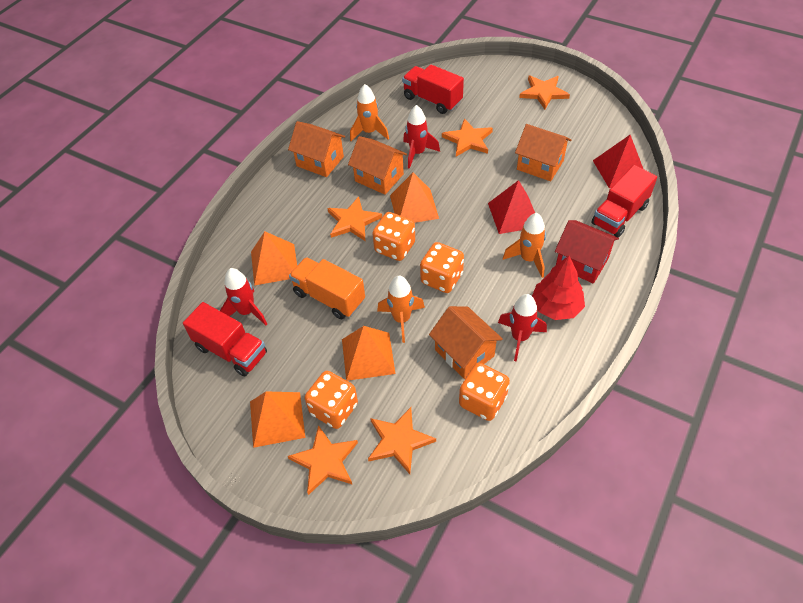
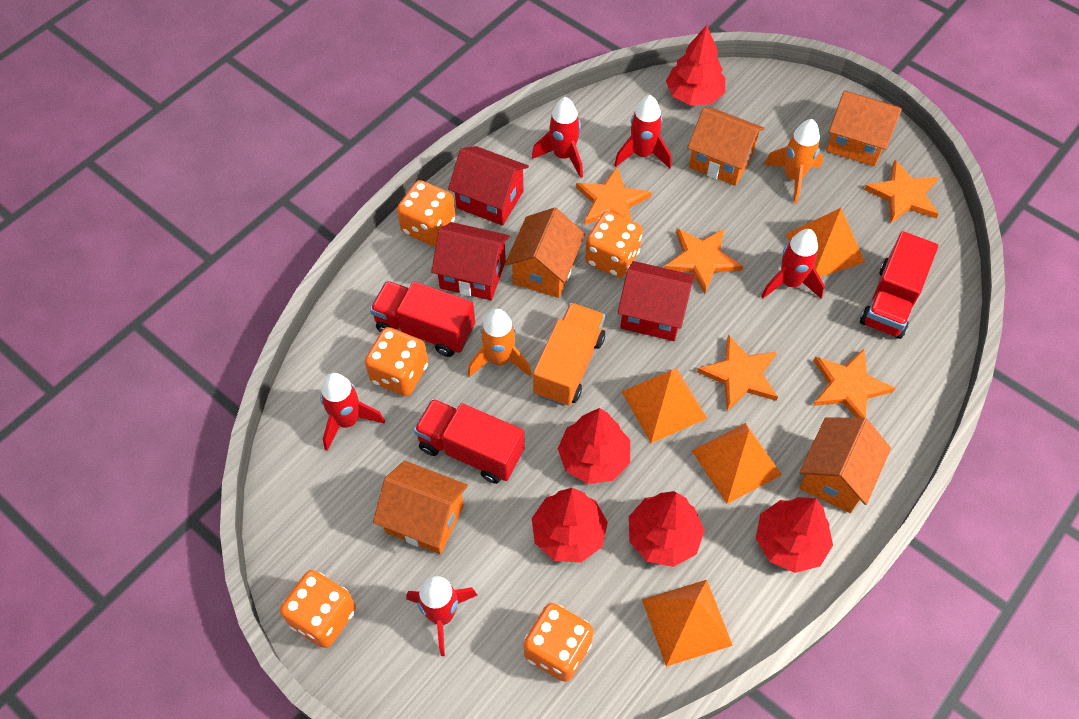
orange dice: 4 -> 5
orange house: 4 -> 5
orange rocket: 3 -> 2
red house: 1 -> 3
red pyramid: 2 -> 0
red rocket: 3 -> 5
red tree: 1 -> 5

